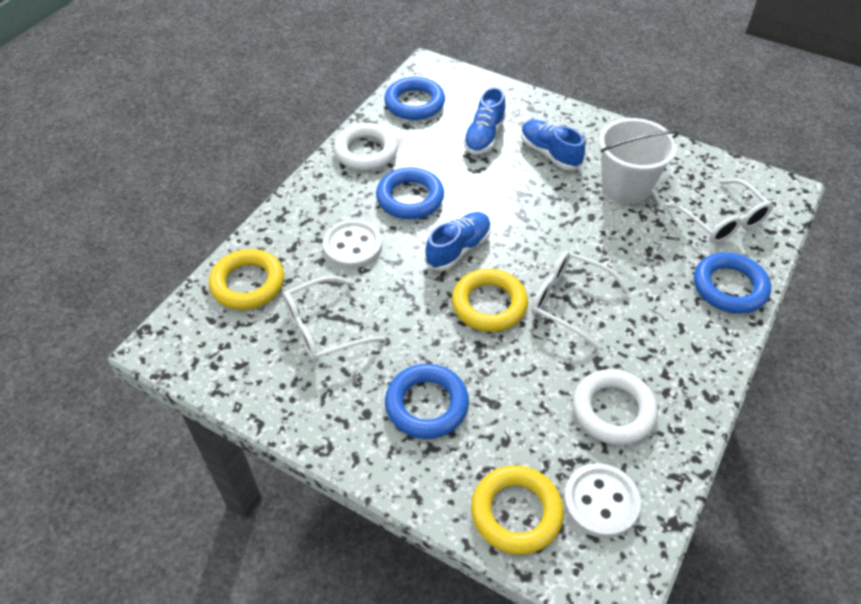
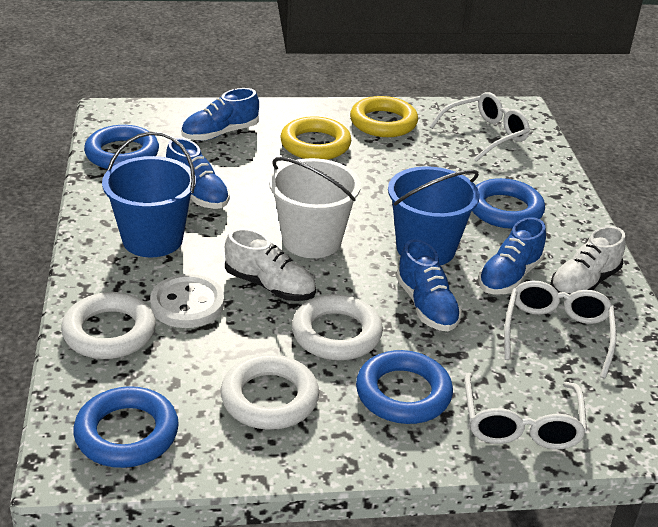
blue bucket: 0 -> 2
blue shoe: 3 -> 4
white button: 2 -> 1
white ring: 2 -> 3
white shoe: 0 -> 2
yellow ring: 3 -> 2

